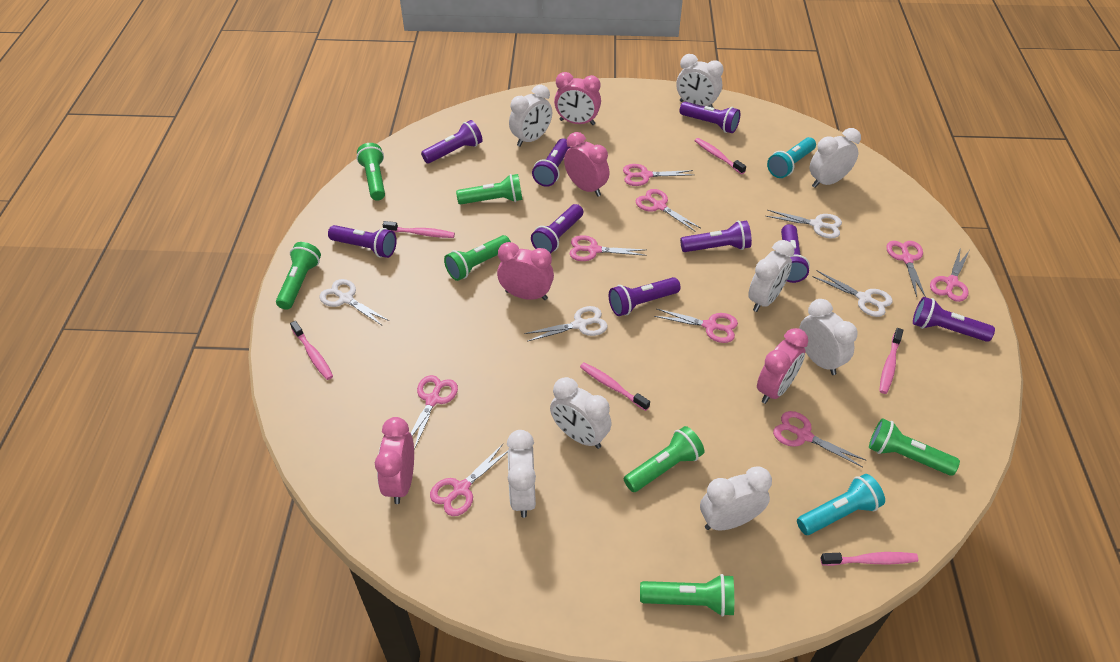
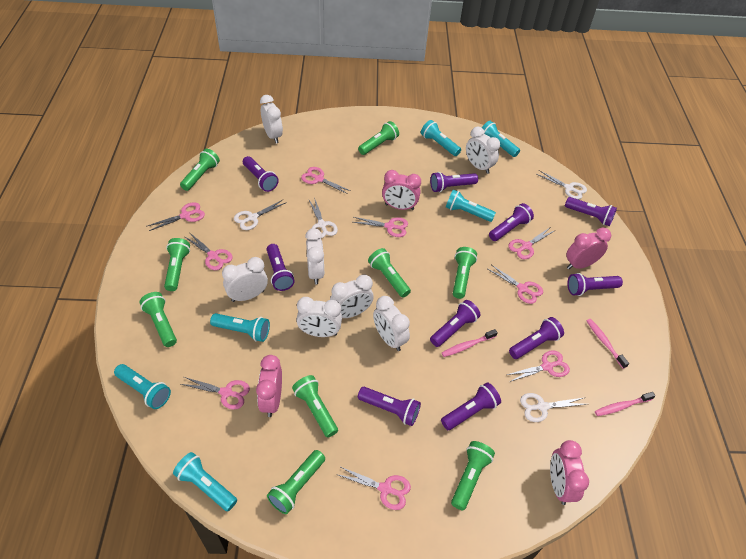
green flashlight: 7 -> 9
pink clock: 5 -> 4
pink toothbrush: 6 -> 3
purple flashlight: 9 -> 10
turquoise flashlight: 2 -> 6
white clock: 8 -> 7

